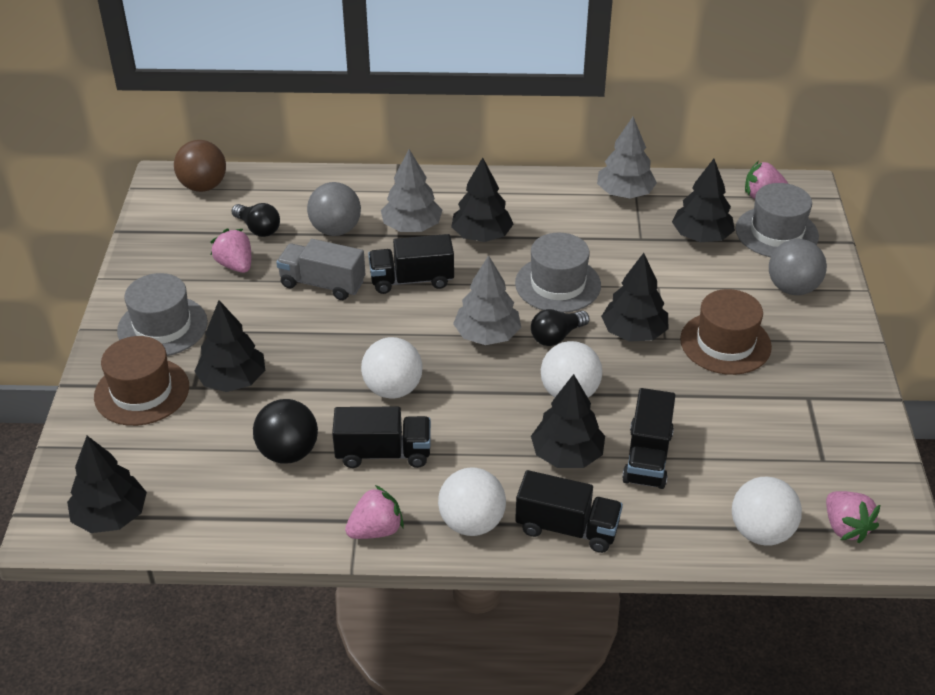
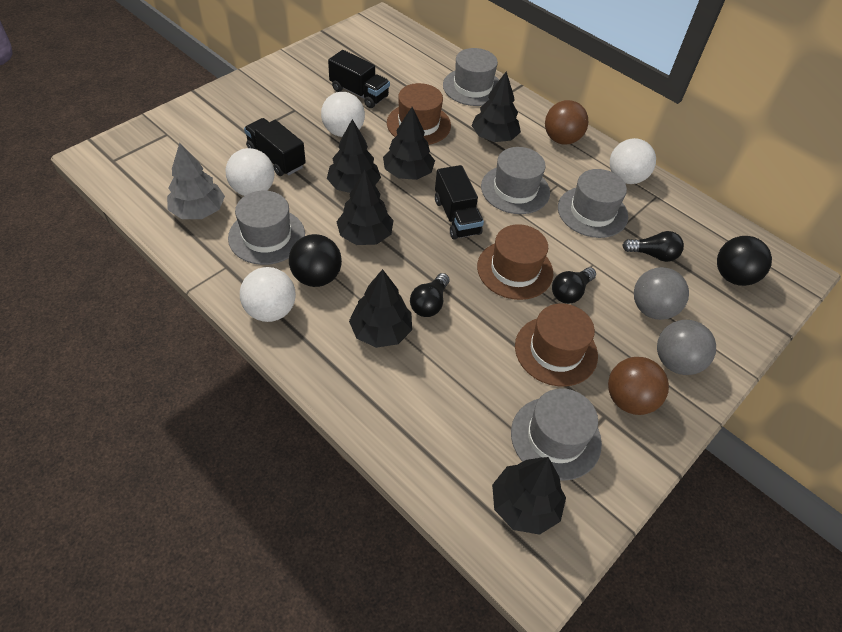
black ball: 1 -> 2
black light bulb: 2 -> 3
black truck: 4 -> 3
brown ball: 1 -> 2
brown hat: 2 -> 3
grey hat: 3 -> 5
grey tree: 3 -> 1
grey truck: 1 -> 0
pink strawberry: 4 -> 0

